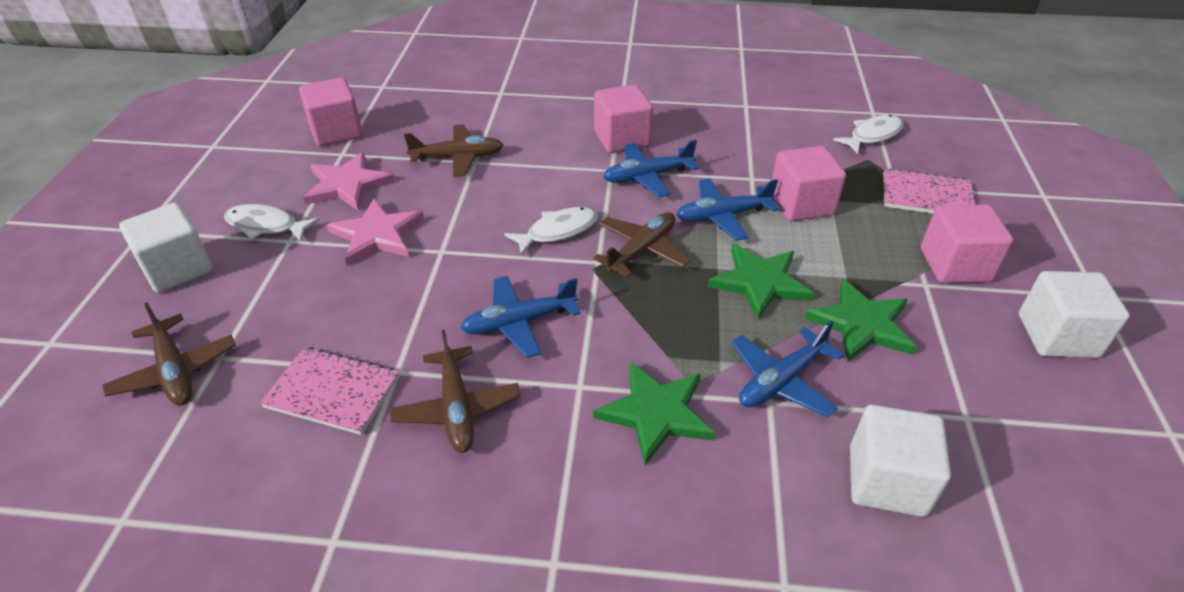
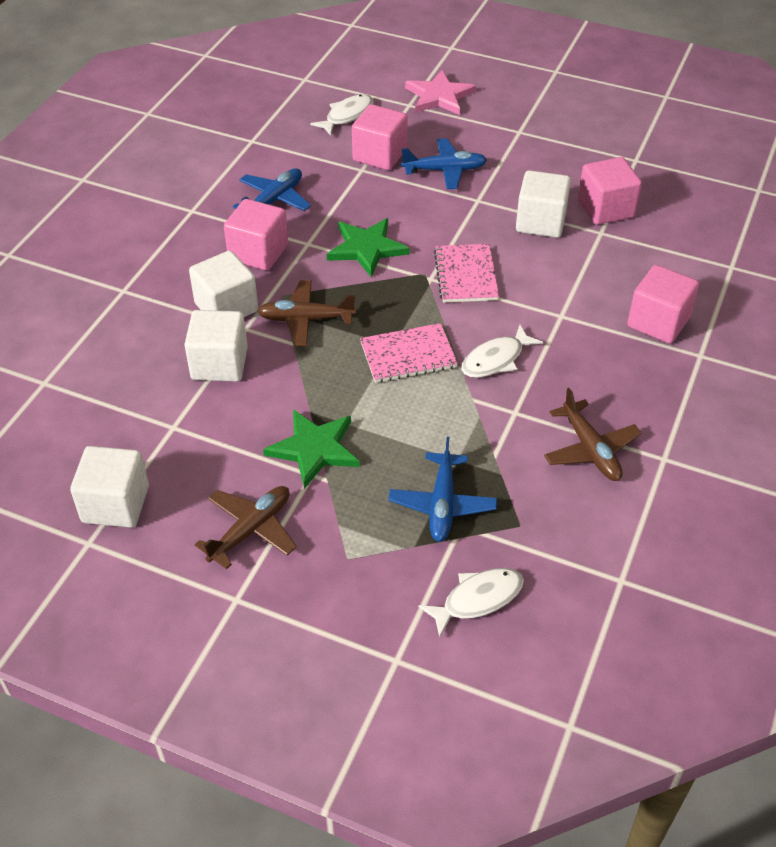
blue plane: 4 -> 3
brown plane: 4 -> 3
green star: 3 -> 2
pink star: 2 -> 1
white cube: 3 -> 4

